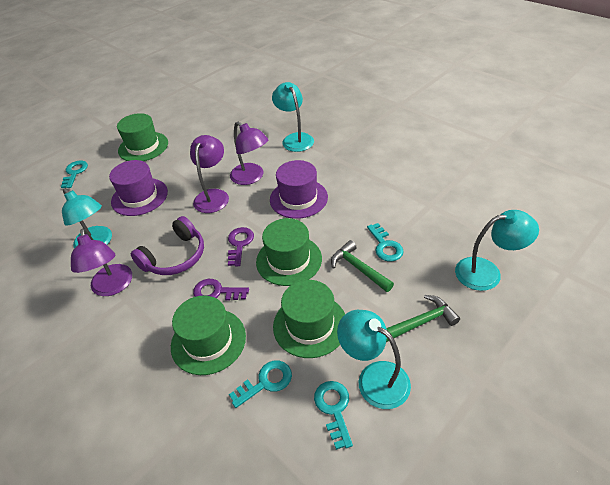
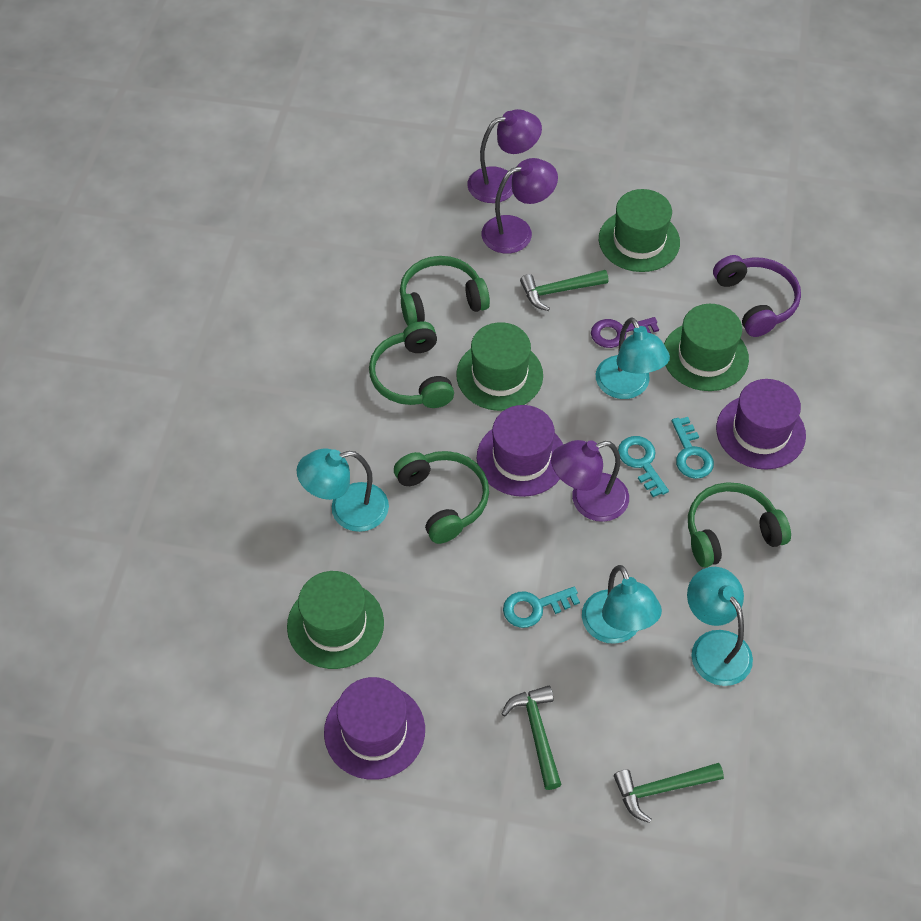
green hammer: 2 -> 3
green headphones: 0 -> 4
purple hat: 2 -> 3
purple key: 2 -> 1
turquoise key: 4 -> 3

